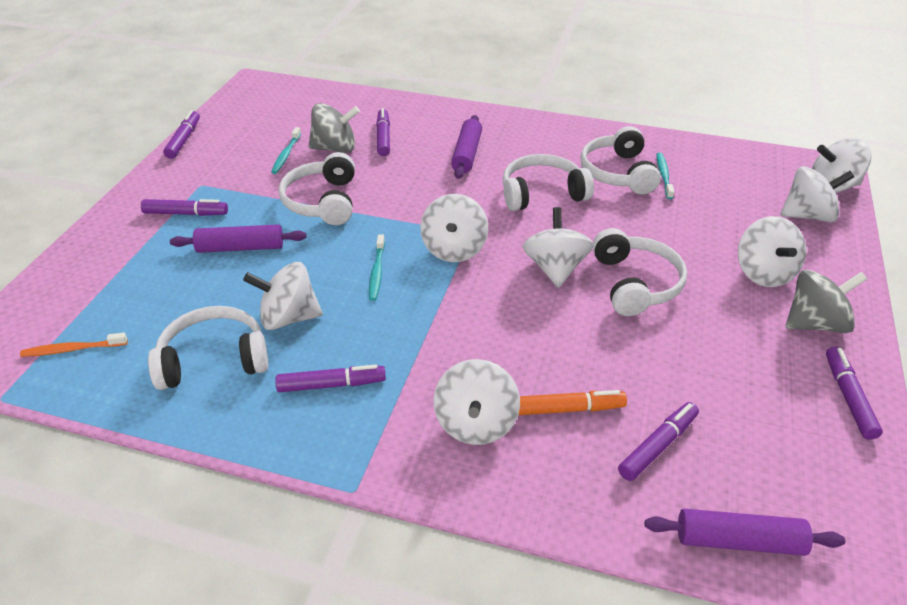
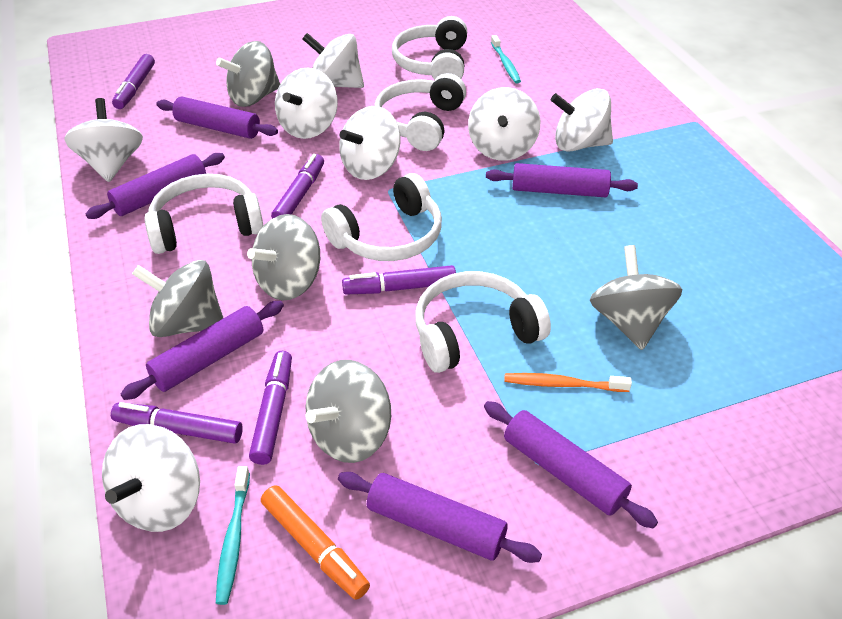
grey spinning top: 2 -> 5
purple marker: 6 -> 5
purple rolling pin: 3 -> 6
turquoise toothbrush: 3 -> 2

